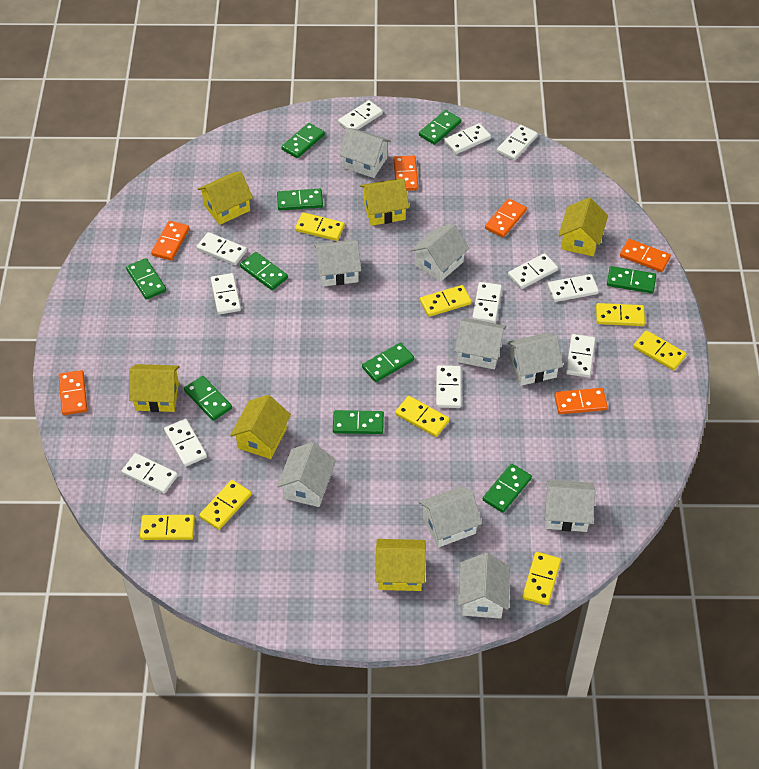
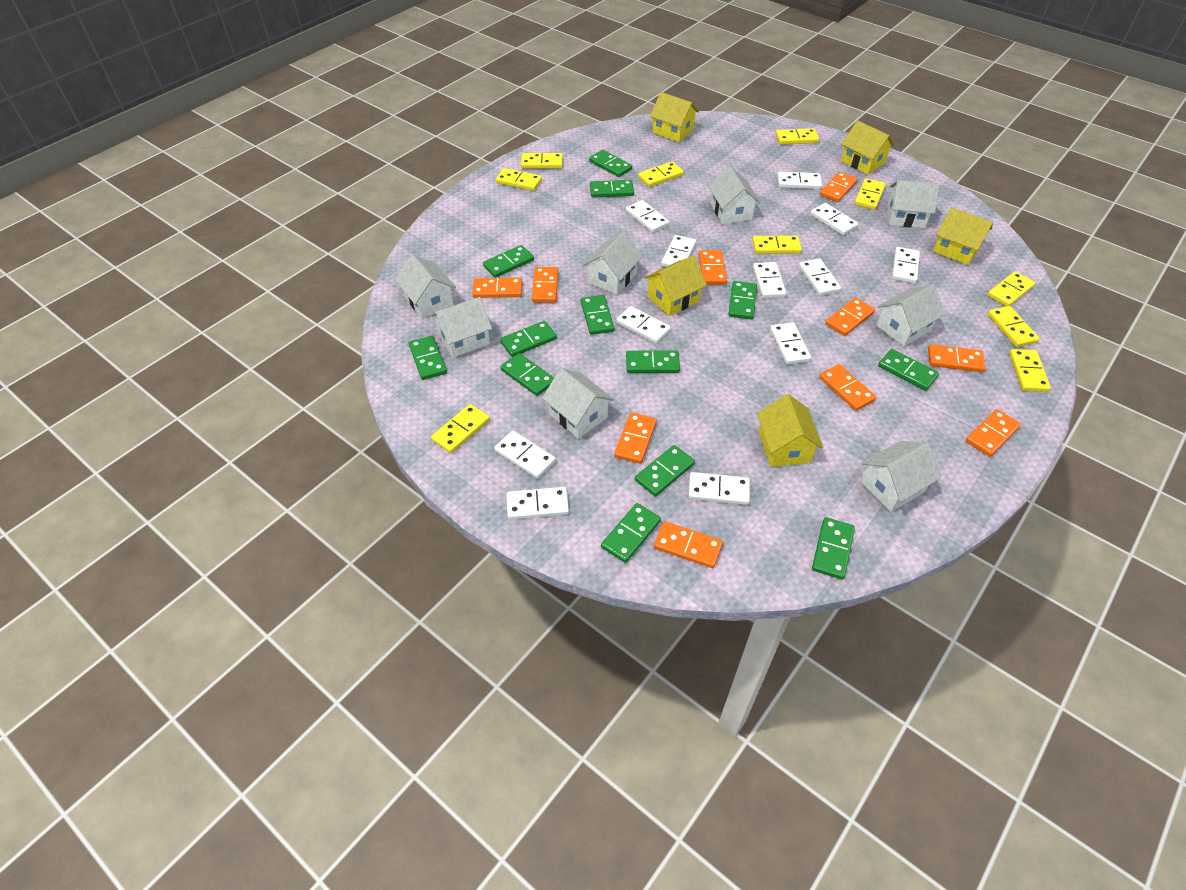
green domino: 10 -> 13
orange domino: 6 -> 10
white house: 9 -> 8
yellow domino: 8 -> 10
yellow house: 6 -> 5

